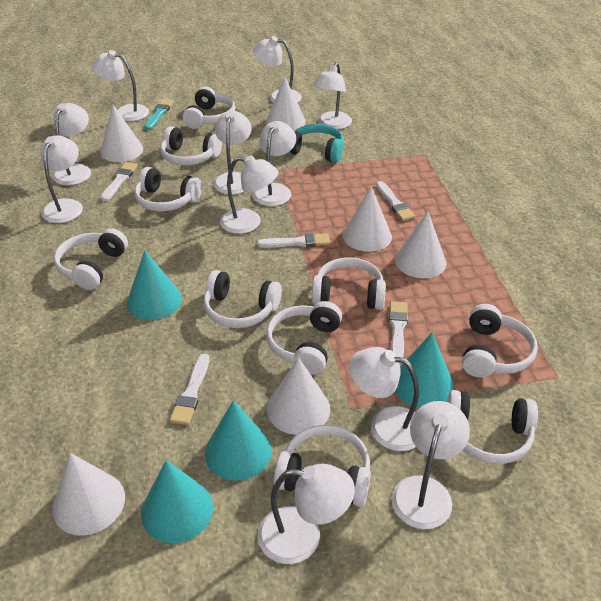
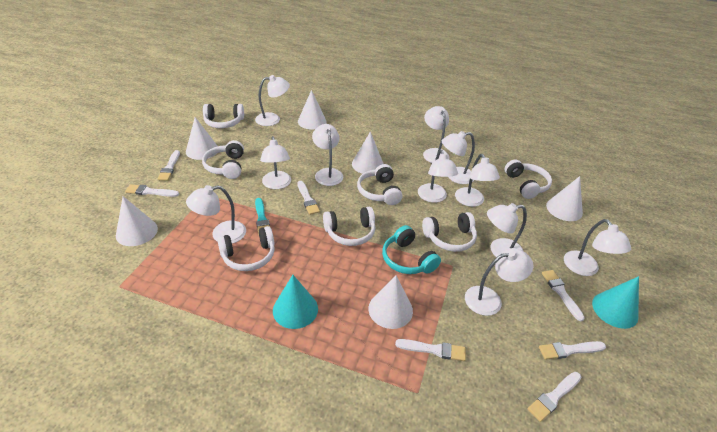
turquoise cone: 4 -> 2
white brush: 5 -> 7
white headphones: 10 -> 7

